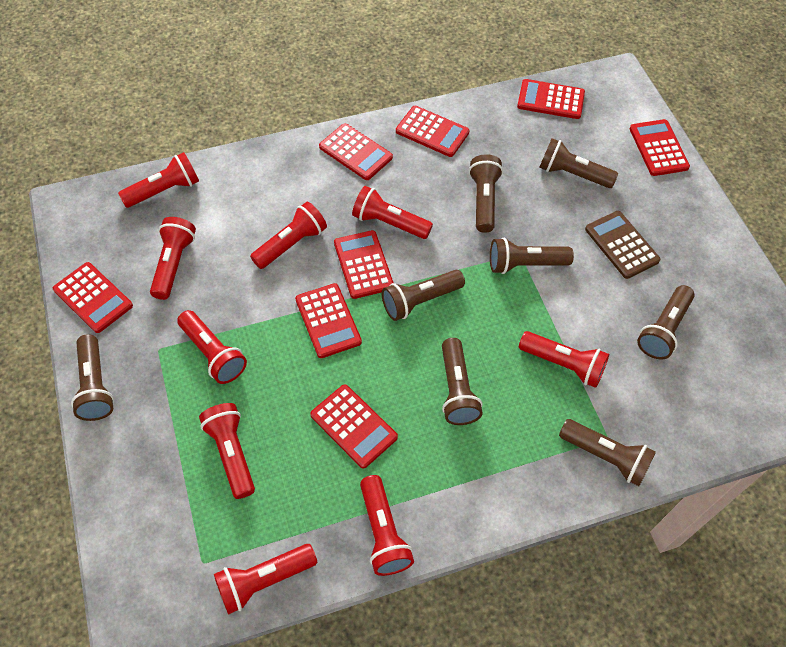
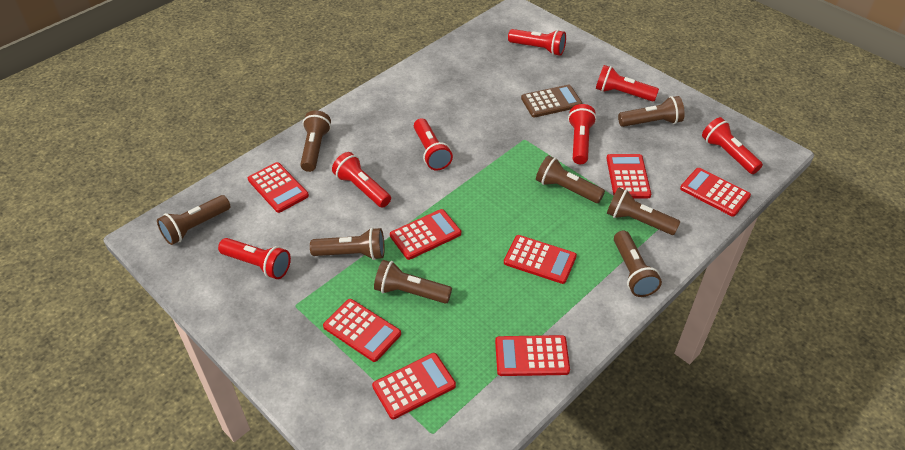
red flashlight: 9 -> 7

